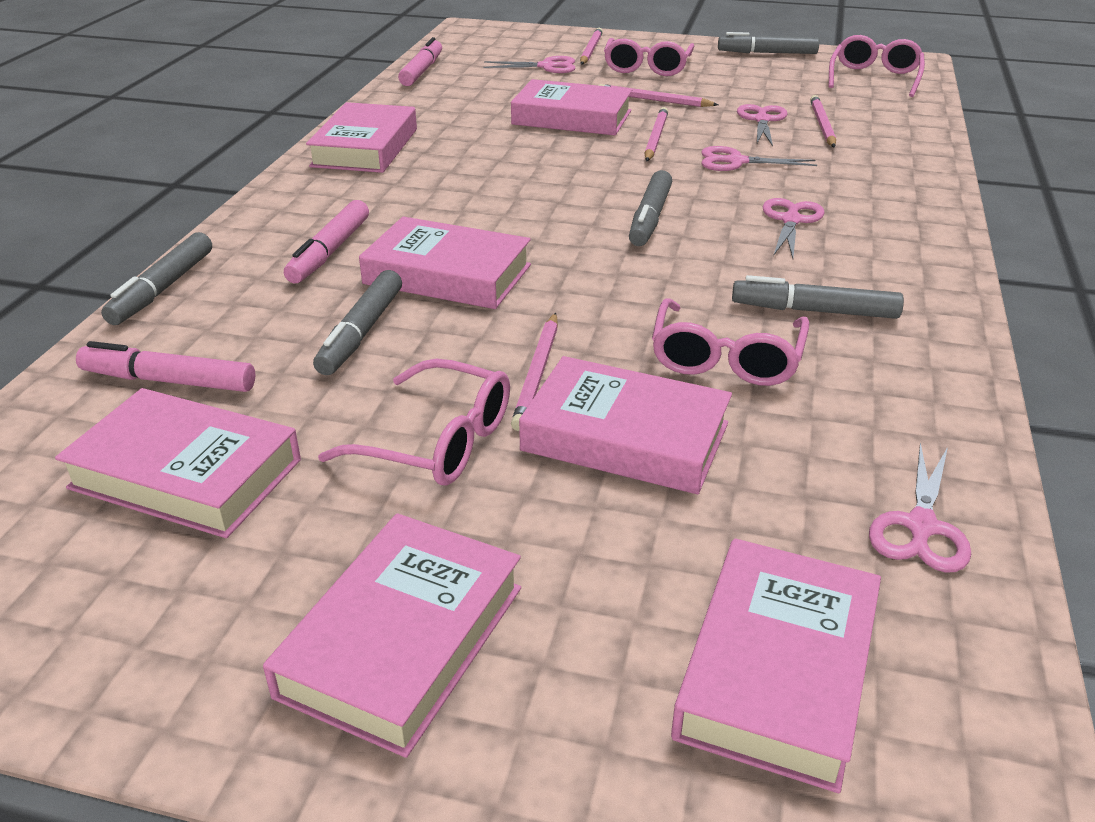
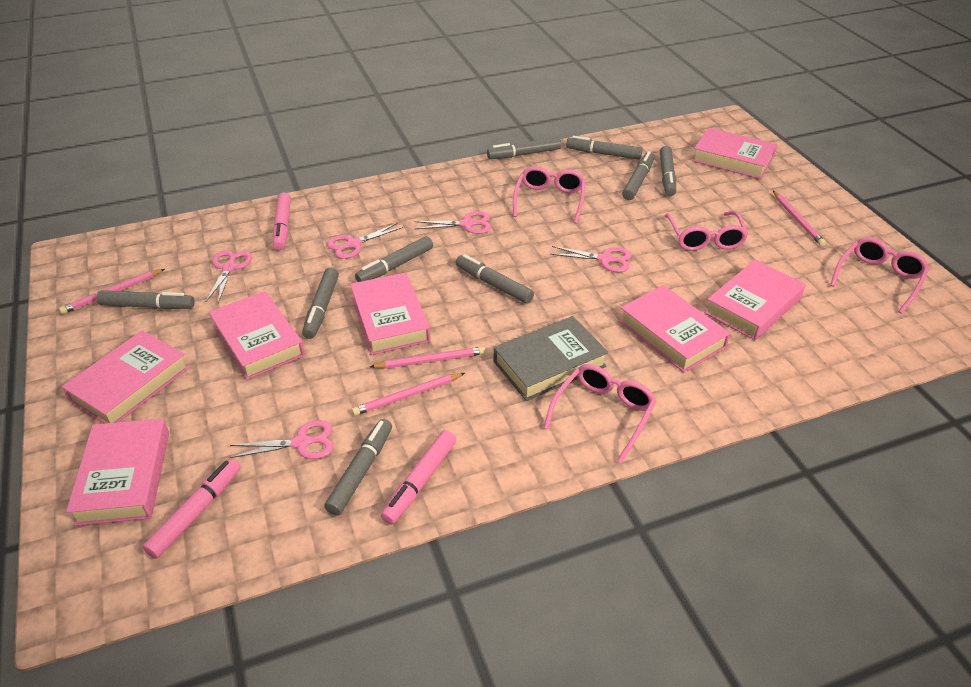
grey book: 0 -> 1
grey marker: 5 -> 9
pink pencil: 5 -> 4

